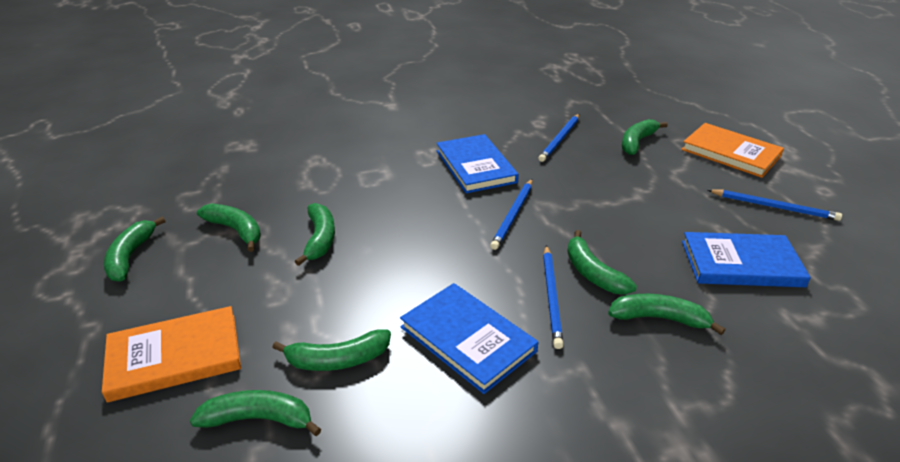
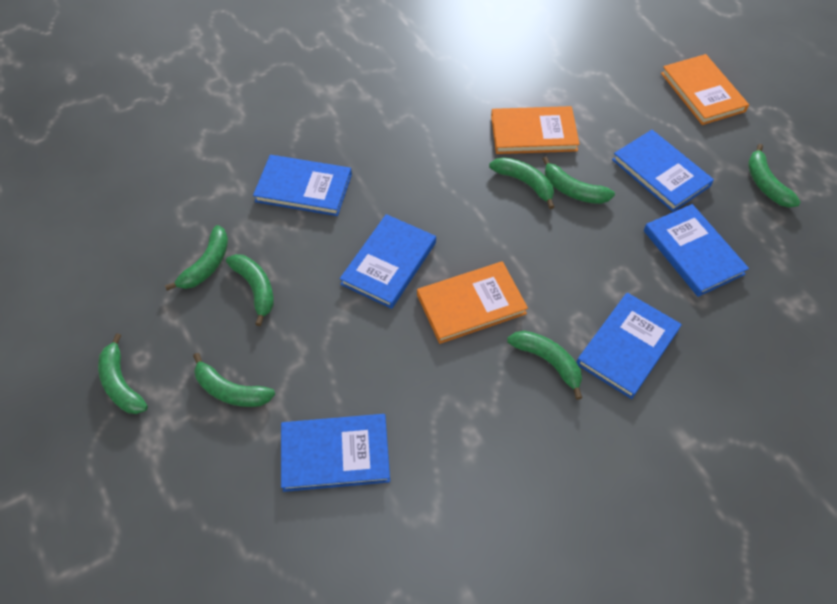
blue book: 3 -> 6
blue pencil: 4 -> 0
orange book: 2 -> 3

